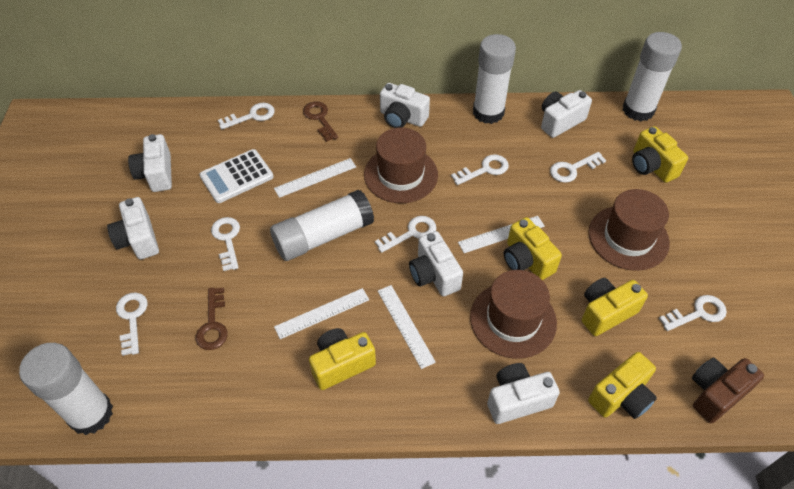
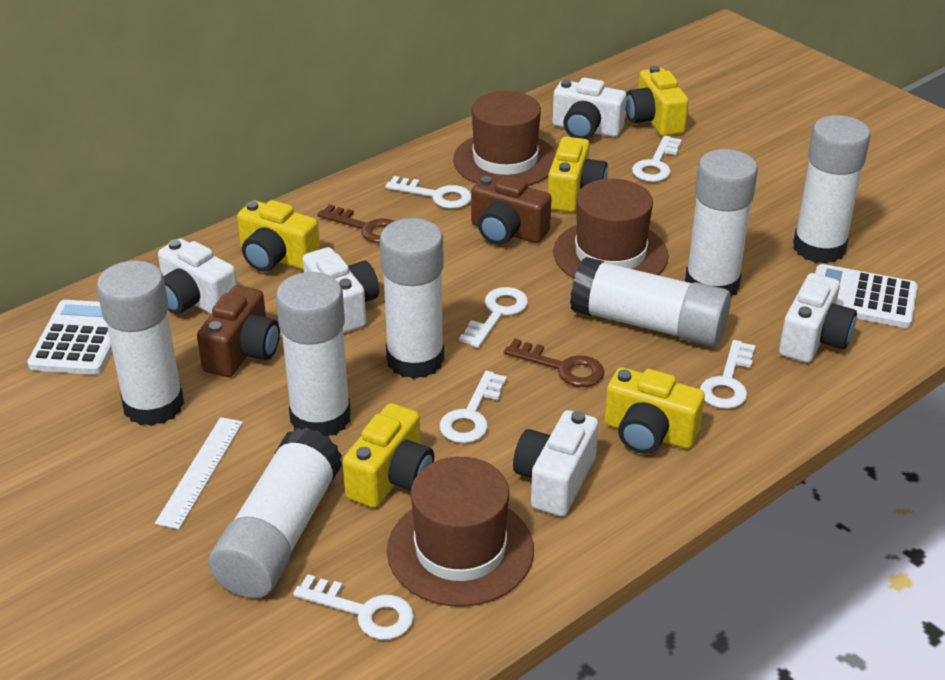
brown camera: 1 -> 2
white calculator: 1 -> 2
white camera: 6 -> 5
white glue stick: 4 -> 7
white key: 7 -> 6
white ruler: 4 -> 1

